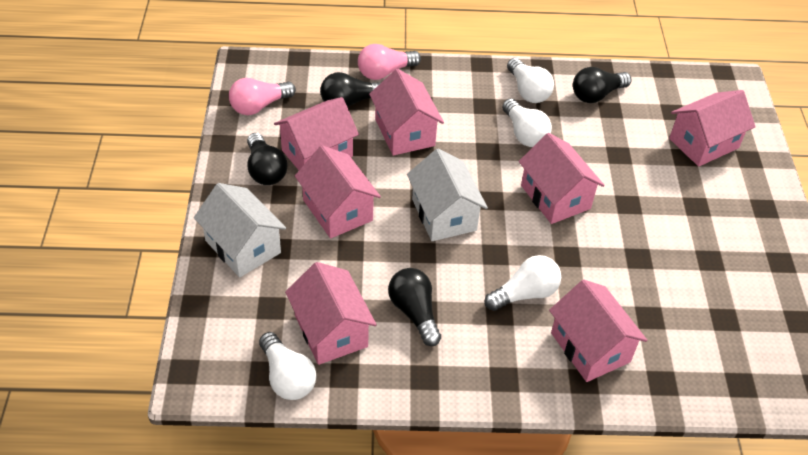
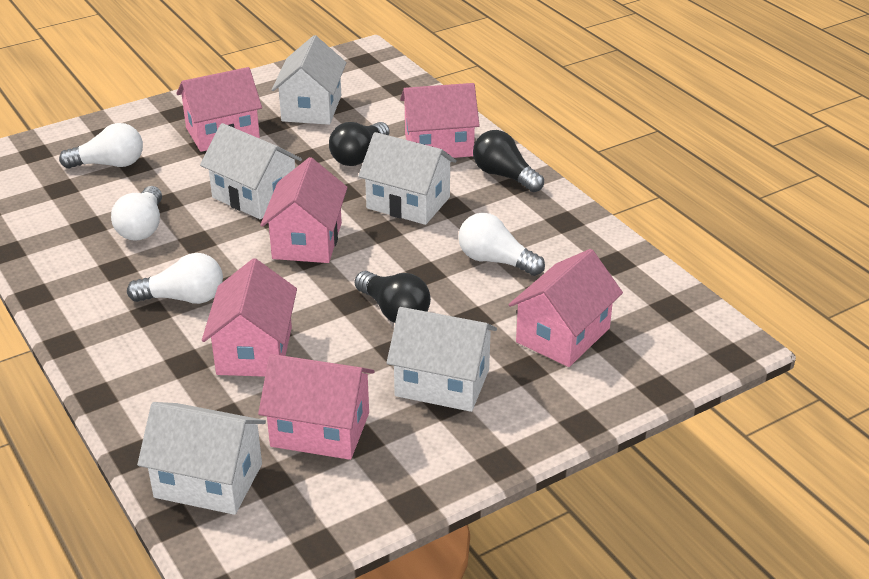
black light bulb: 4 -> 3
pink house: 7 -> 6
pink light bulb: 2 -> 0
white house: 2 -> 5

